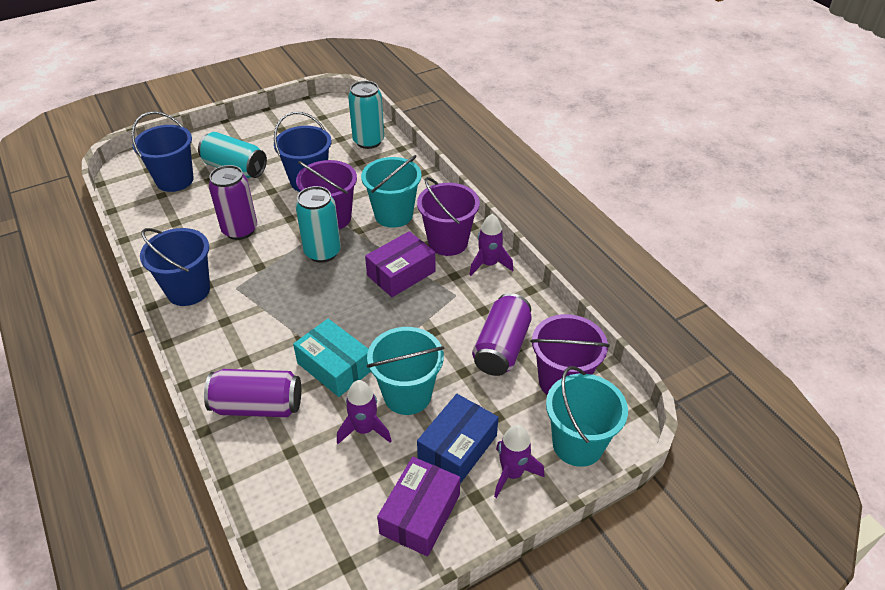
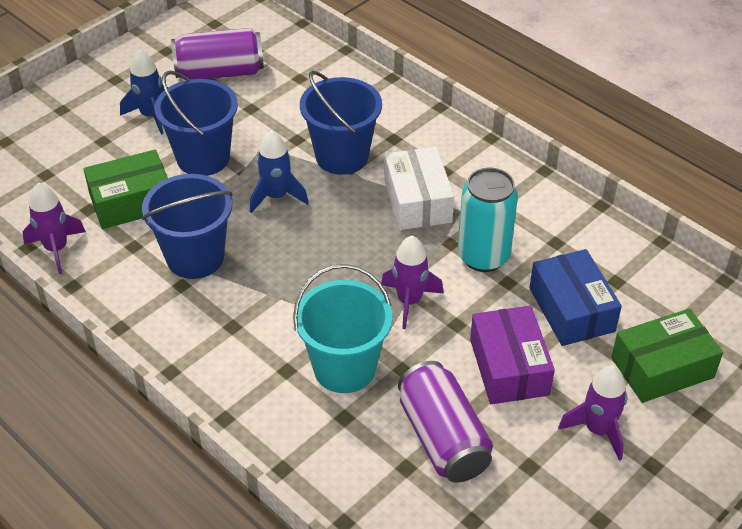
blue rocket: 0 -> 2
green box: 0 -> 2
purple box: 2 -> 1
purple bucket: 3 -> 0
purple can: 3 -> 2
turquoise box: 1 -> 0
turquoise bucket: 3 -> 1
turquoise can: 3 -> 1
white box: 0 -> 1

